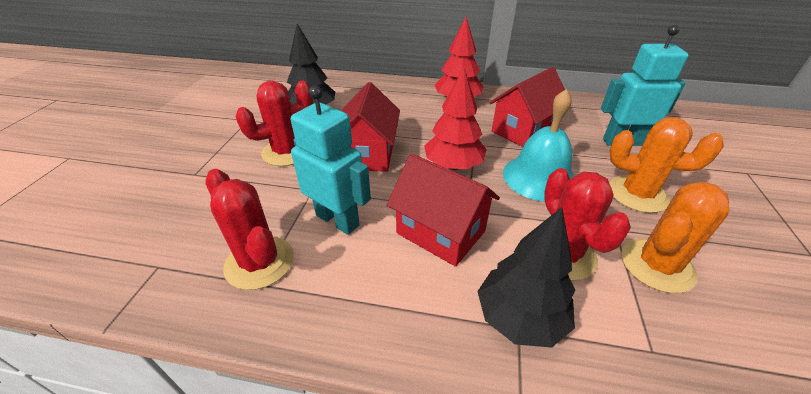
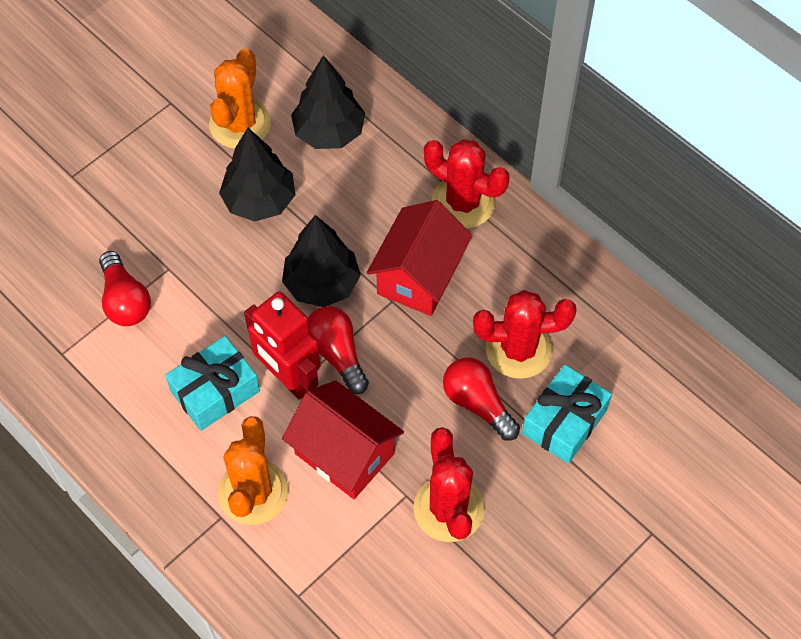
black tree: 2 -> 3
red house: 3 -> 2
red light bulb: 0 -> 3
red robot: 0 -> 1
red tree: 2 -> 0
turquoise bell: 1 -> 0
turquoise gift: 0 -> 2
turquoise robot: 2 -> 0

